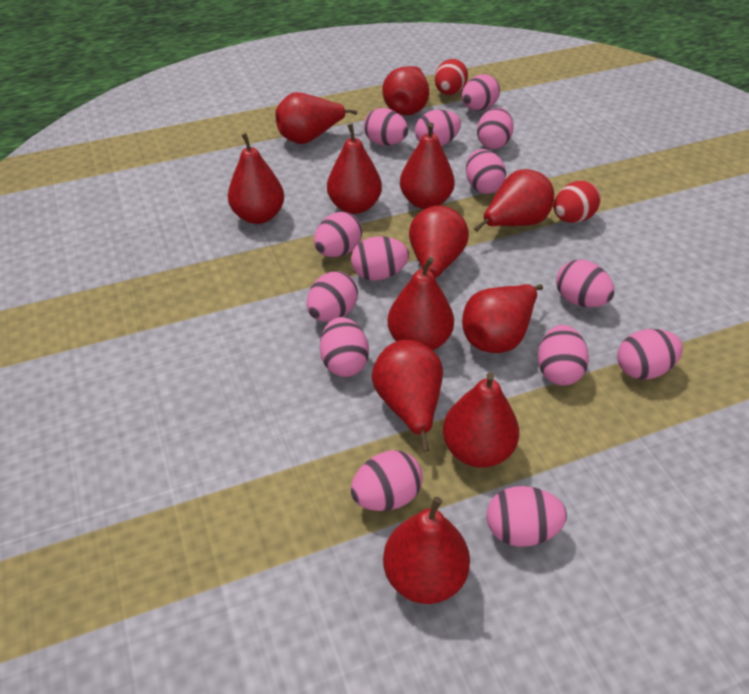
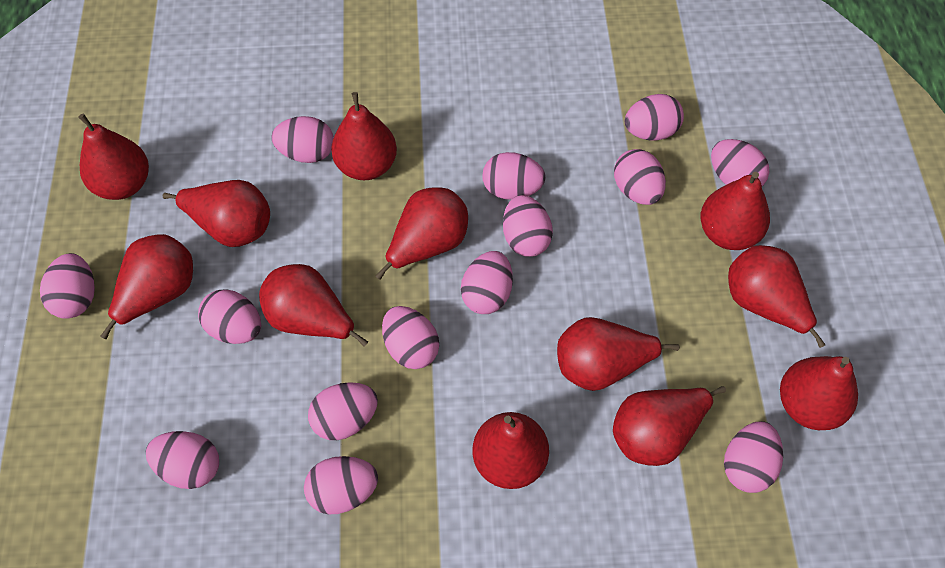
red egg: 2 -> 0

